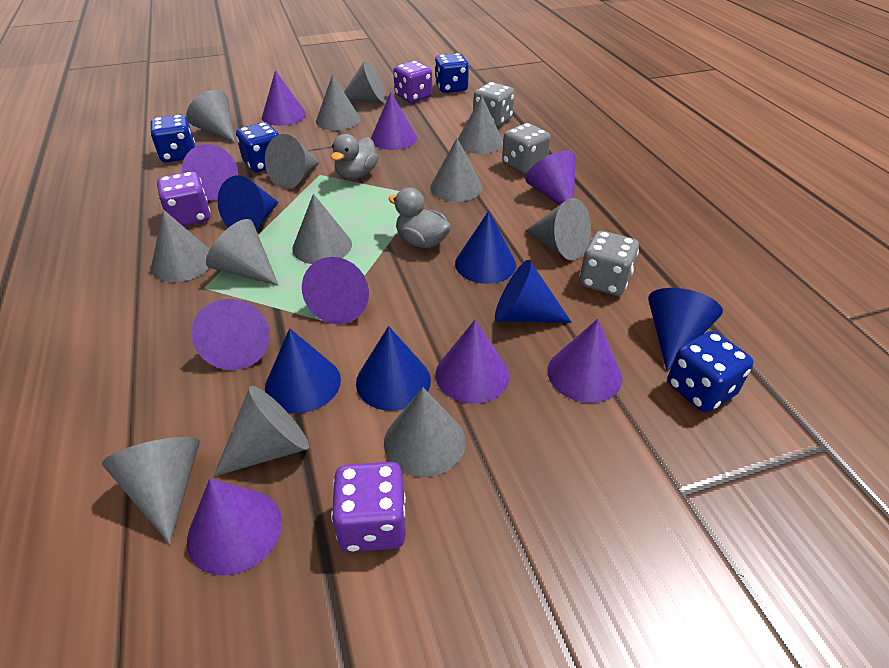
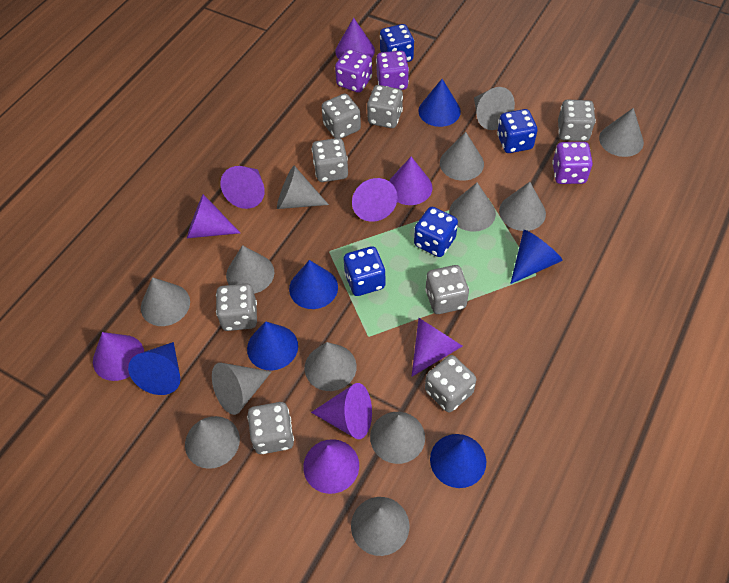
grey dice: 3 -> 8
grey duck: 2 -> 0

